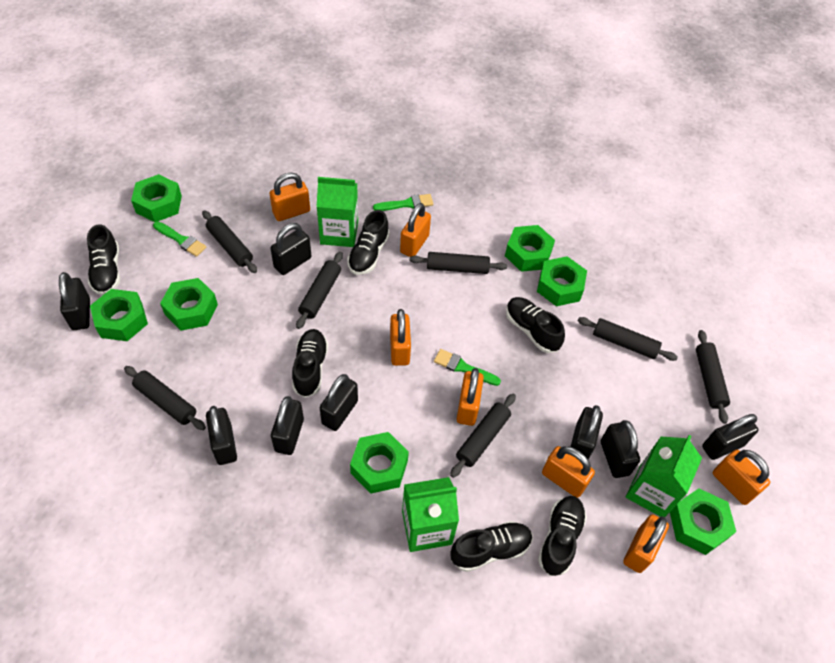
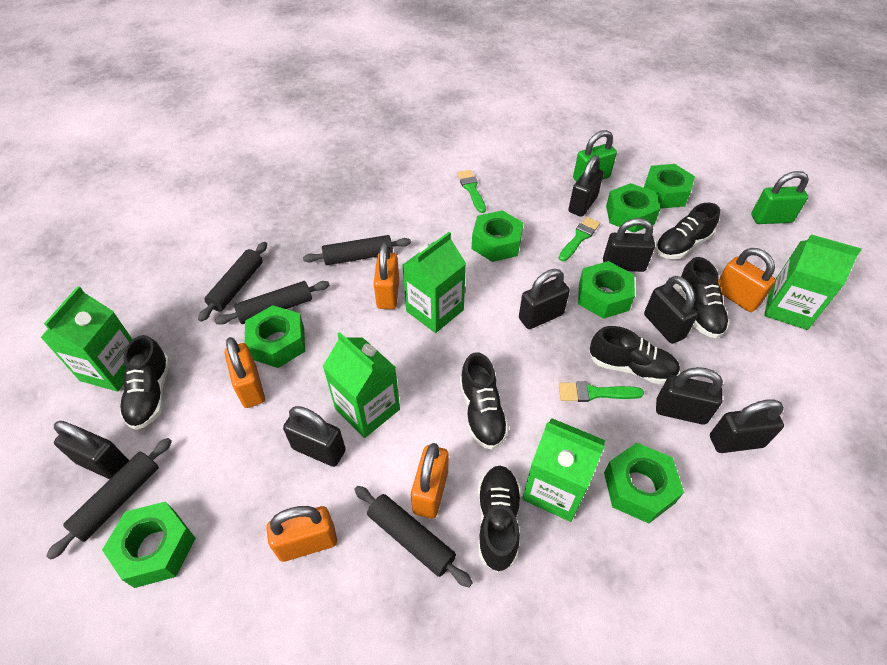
black rolling pin: 7 -> 5
green carton: 3 -> 5
green padlock: 0 -> 2
orange padlock: 7 -> 5

